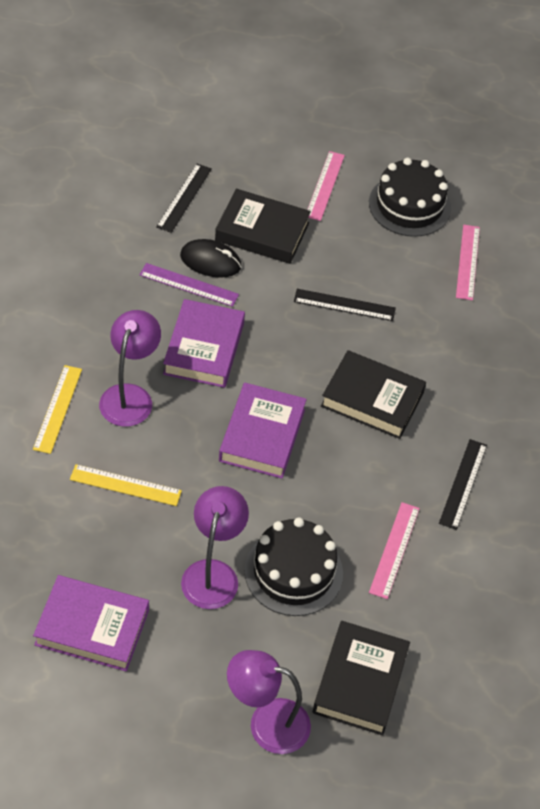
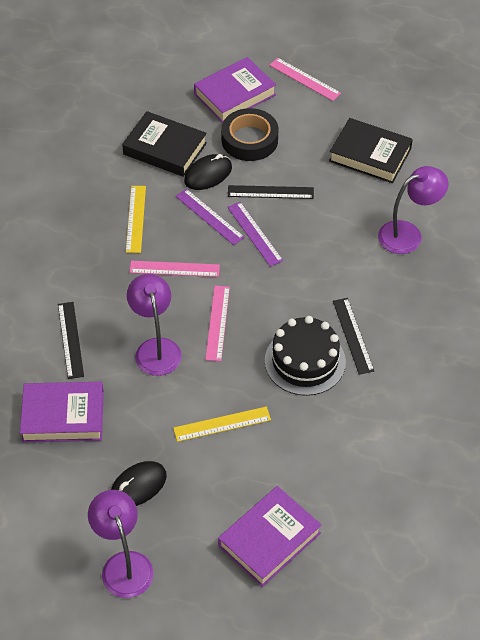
black book: 3 -> 2
black cake: 2 -> 1
black mouse: 1 -> 2
black tape: 0 -> 1
purple ruler: 1 -> 2

